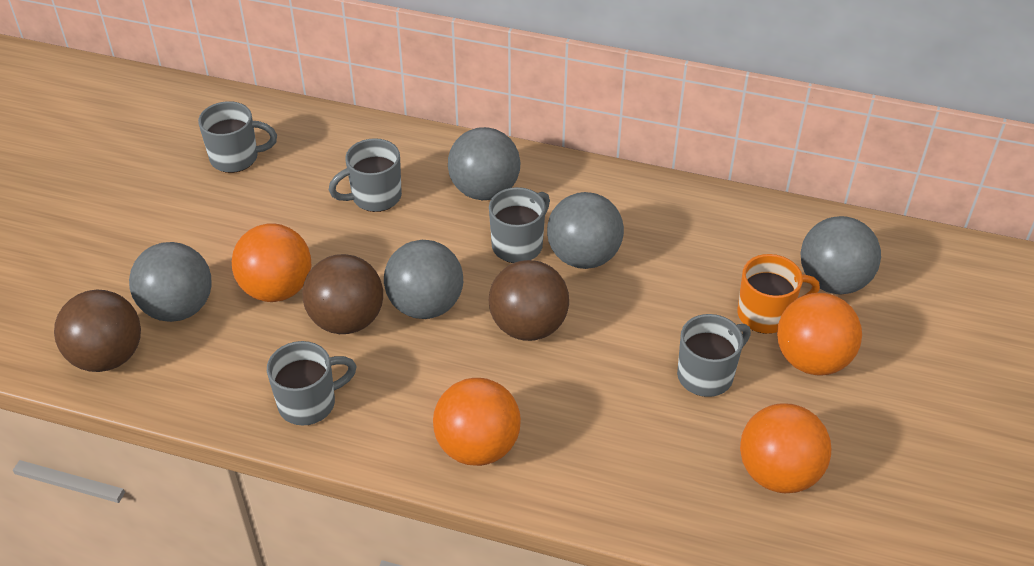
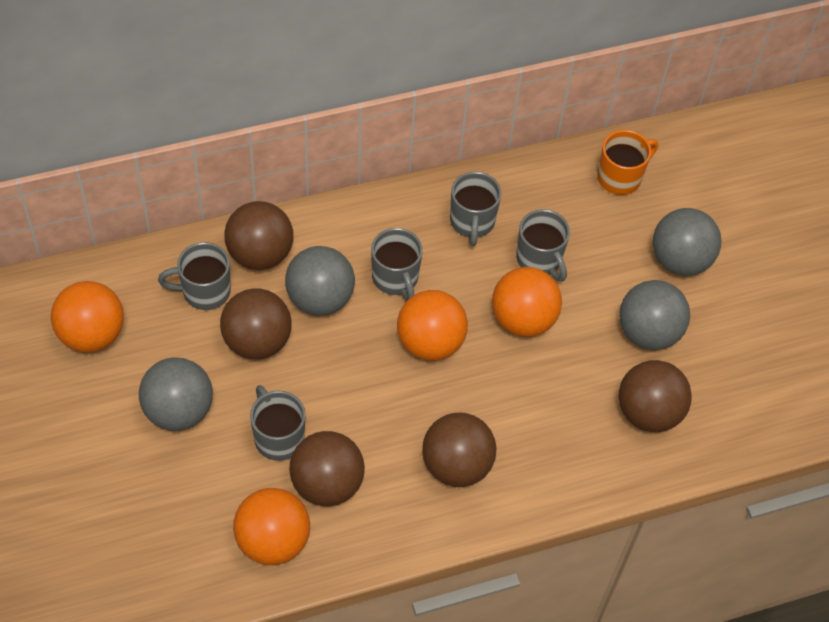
brown ball: 3 -> 5
grey ball: 5 -> 4

